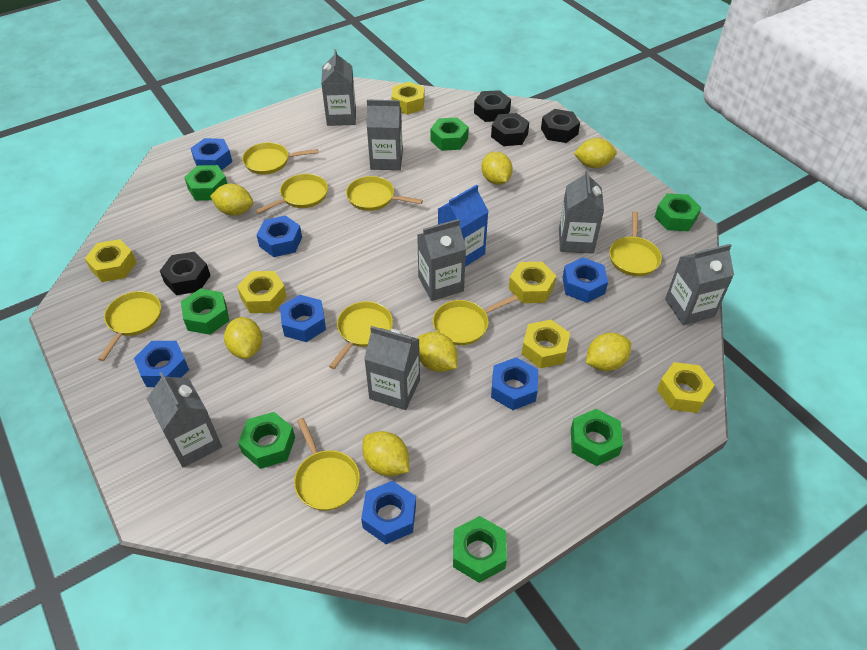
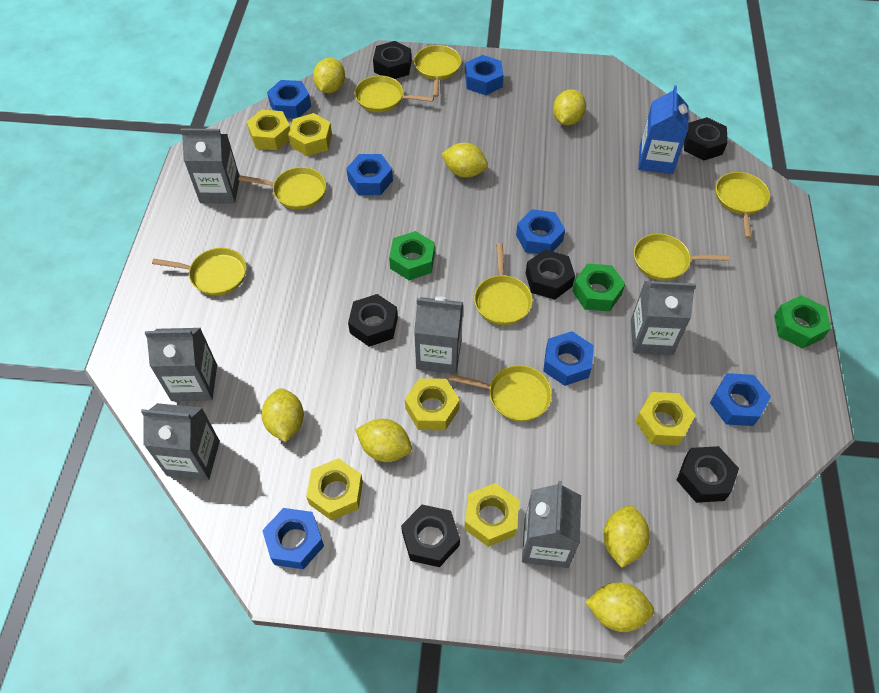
black nut: 4 -> 6
green nut: 7 -> 3
grey carton: 7 -> 6

